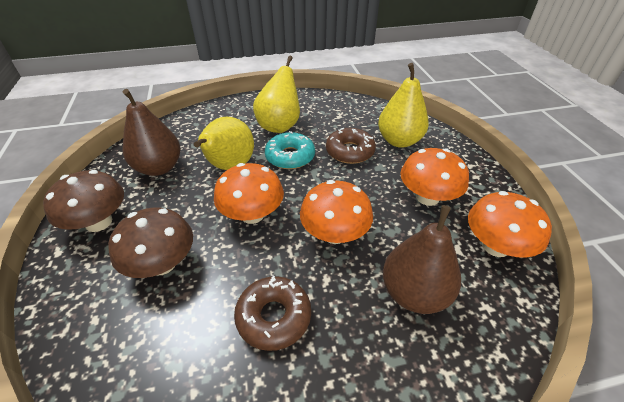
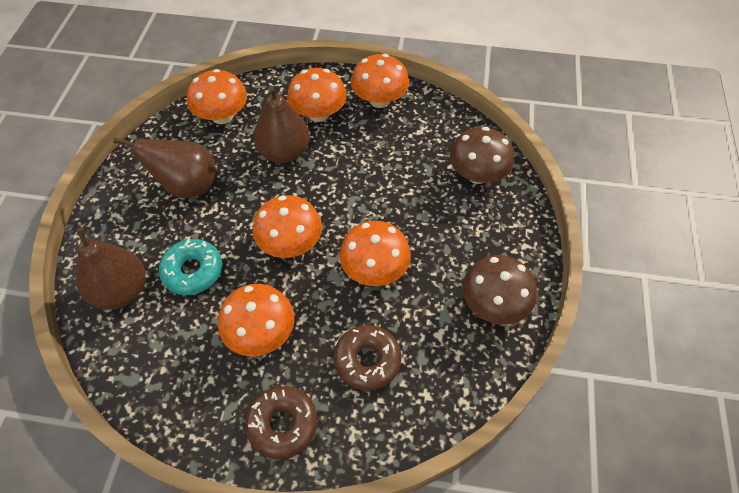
brown pear: 2 -> 3
orange mushroom: 4 -> 6
yellow pear: 3 -> 0

